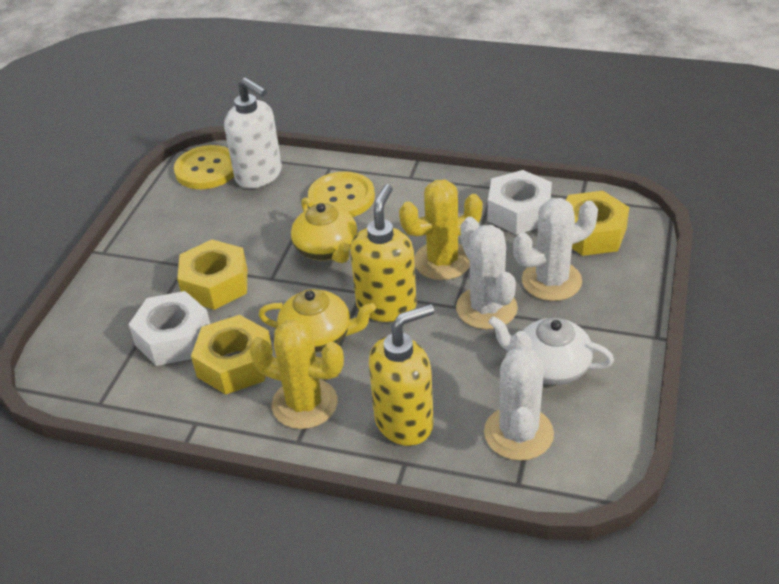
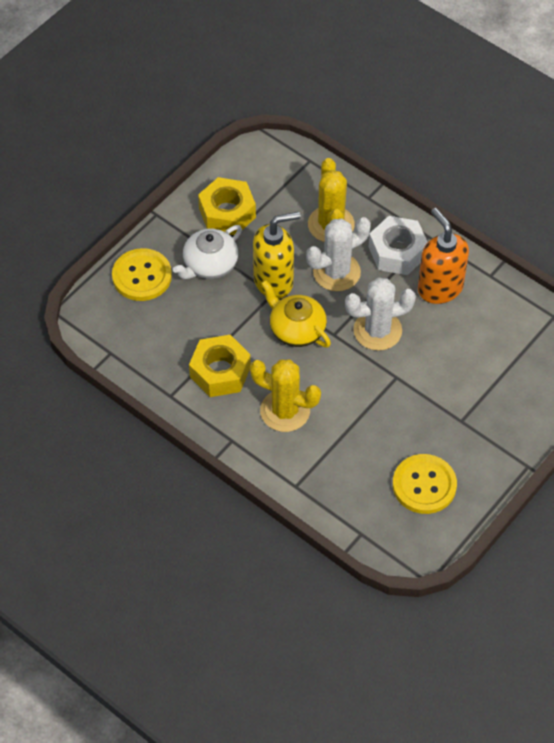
orange soap dispenser: 0 -> 1
white cactus: 3 -> 2
white nut: 2 -> 1
white soap dispenser: 1 -> 0
yellow nut: 3 -> 2
yellow soap dispenser: 2 -> 1
yellow teapot: 2 -> 1

